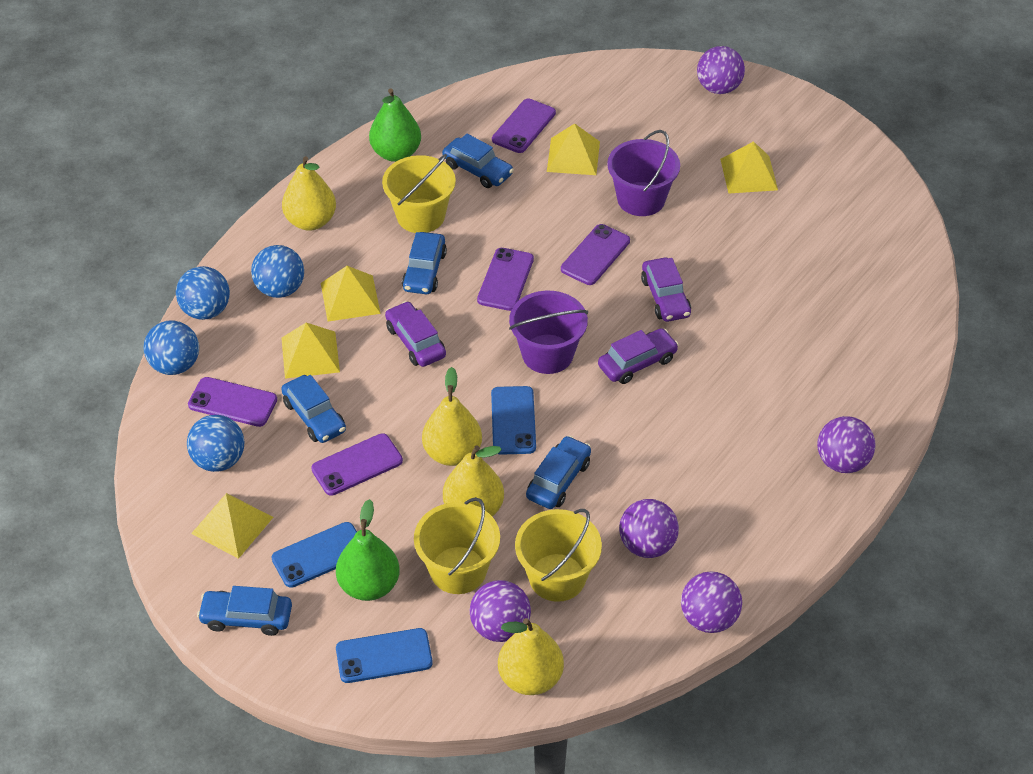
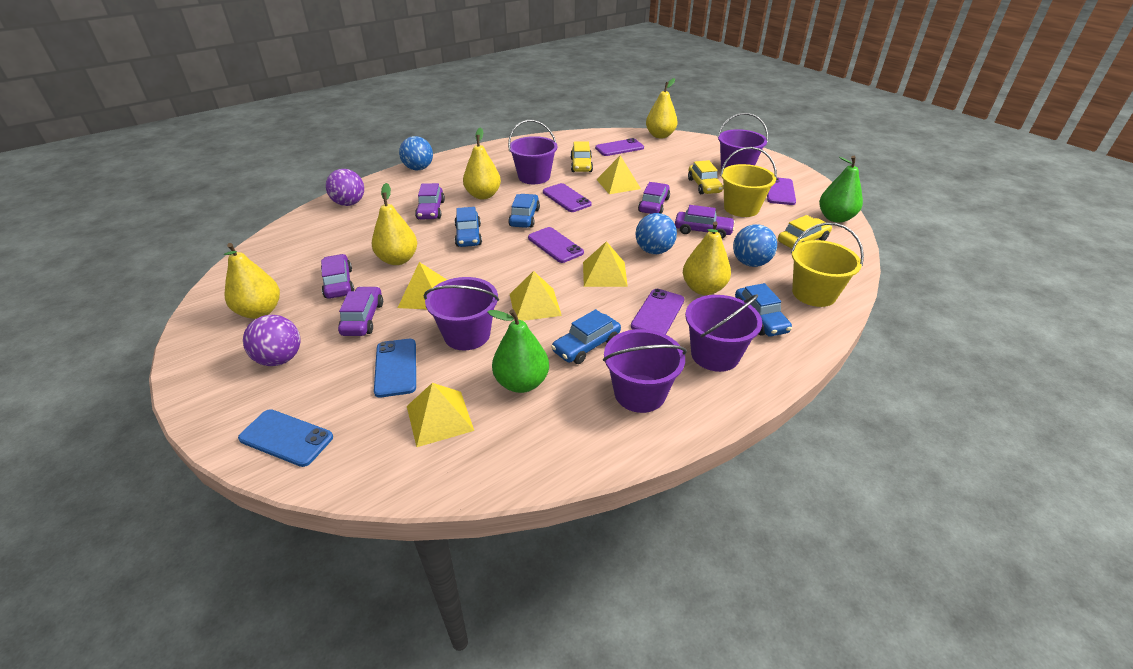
blue ball: 4 -> 3
blue car: 5 -> 4
blue phone: 3 -> 2
purple ball: 5 -> 2
purple bucket: 2 -> 5
purple car: 3 -> 5
yellow bucket: 3 -> 2
yellow car: 0 -> 3
yellow pear: 4 -> 5

